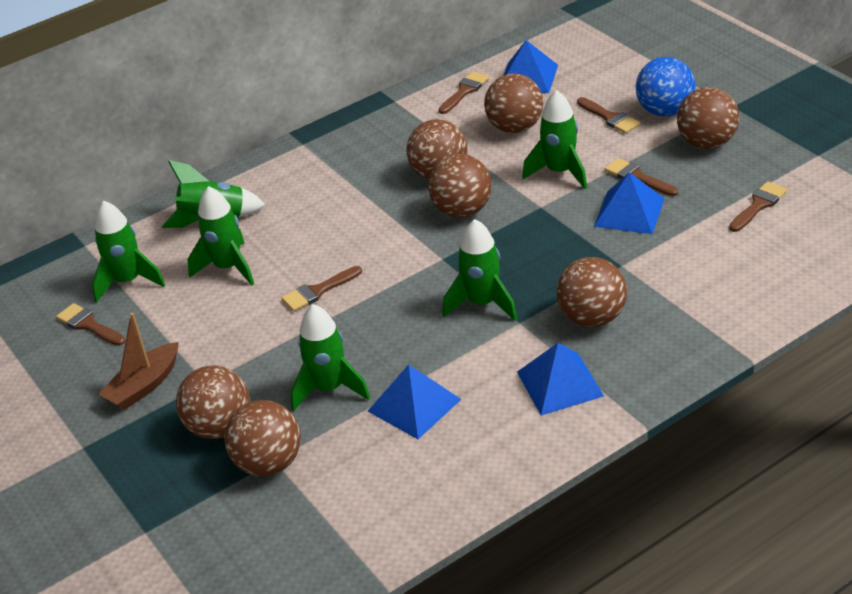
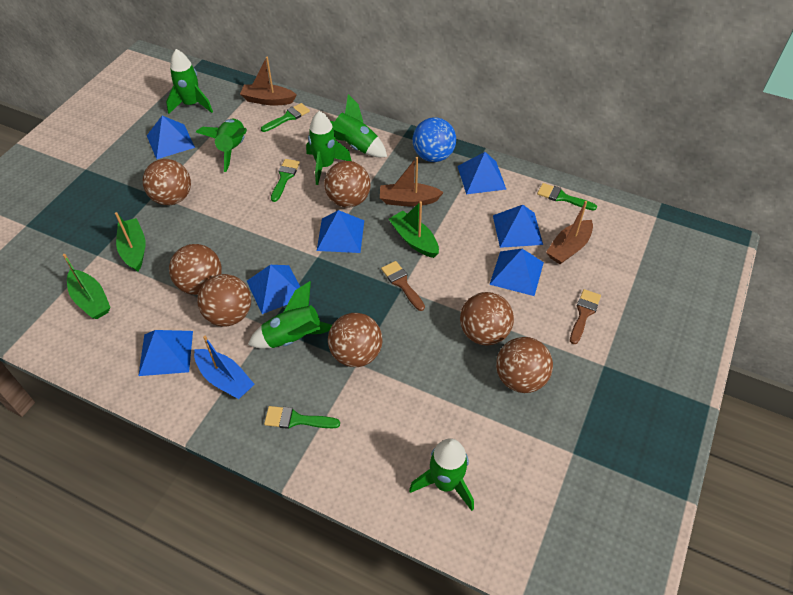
blue boat: 0 -> 1
blue pyramid: 4 -> 7
brown boat: 1 -> 3
brown brush: 6 -> 2
green boat: 0 -> 3
green brush: 0 -> 4

